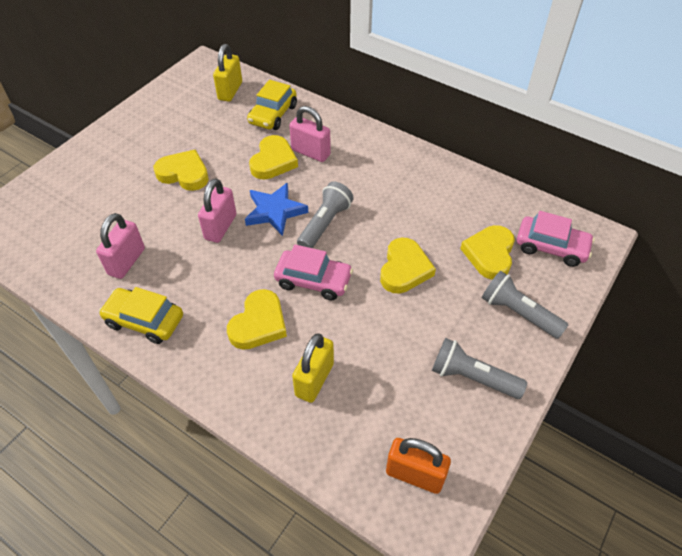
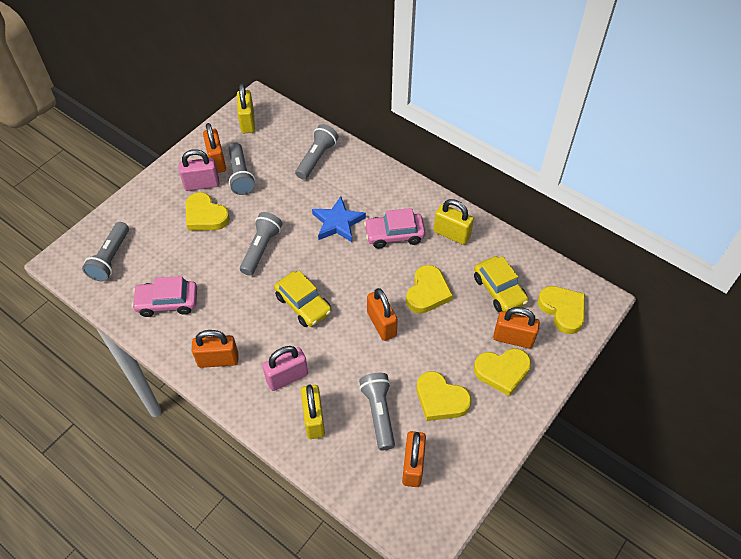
grey flashlight: 3 -> 5
orange padlock: 1 -> 5
pink padlock: 3 -> 2
yellow padlock: 2 -> 3

